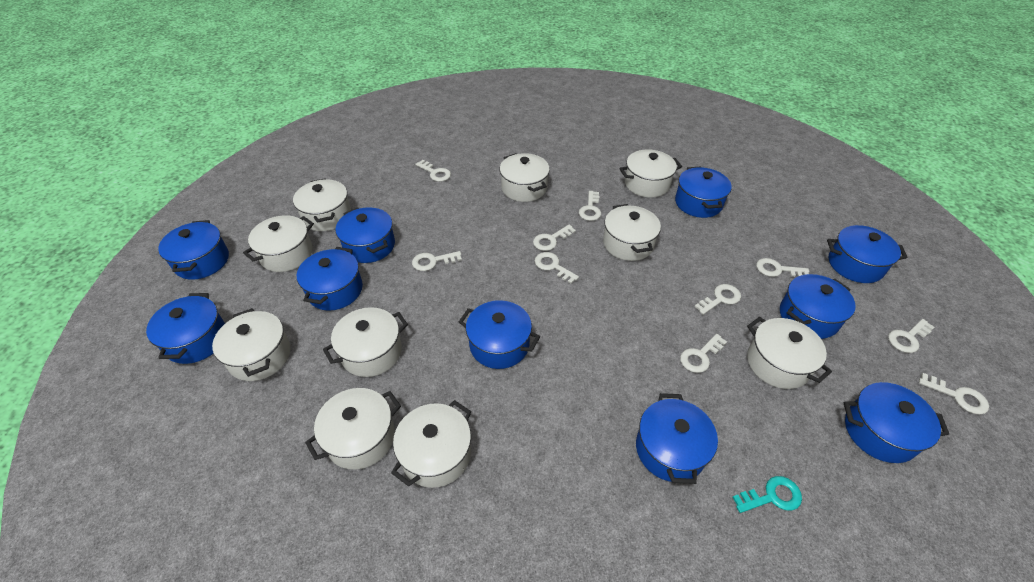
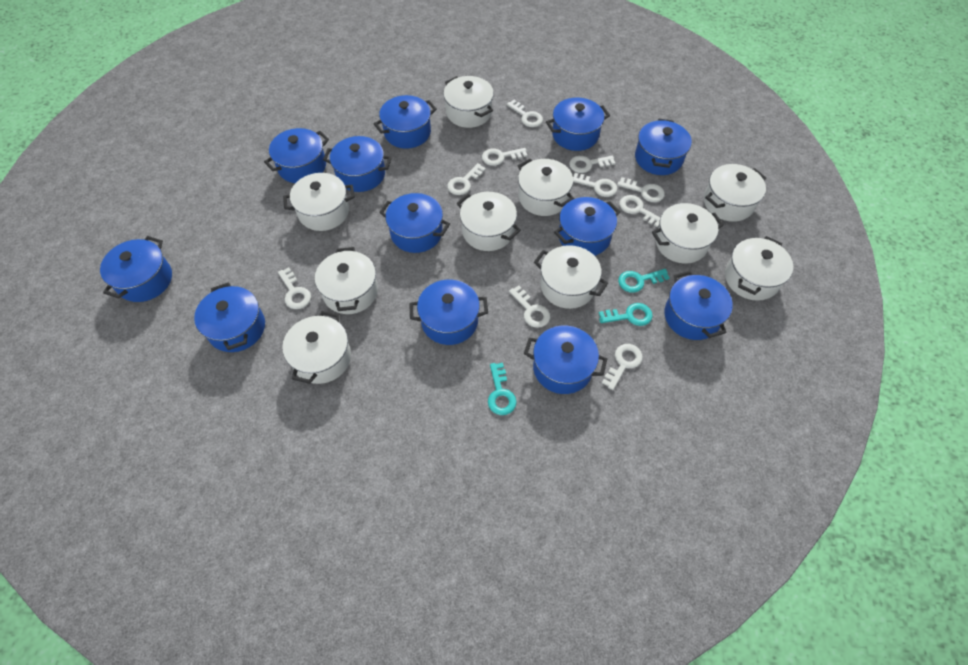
blue pot: 10 -> 12
turquoise key: 1 -> 3

